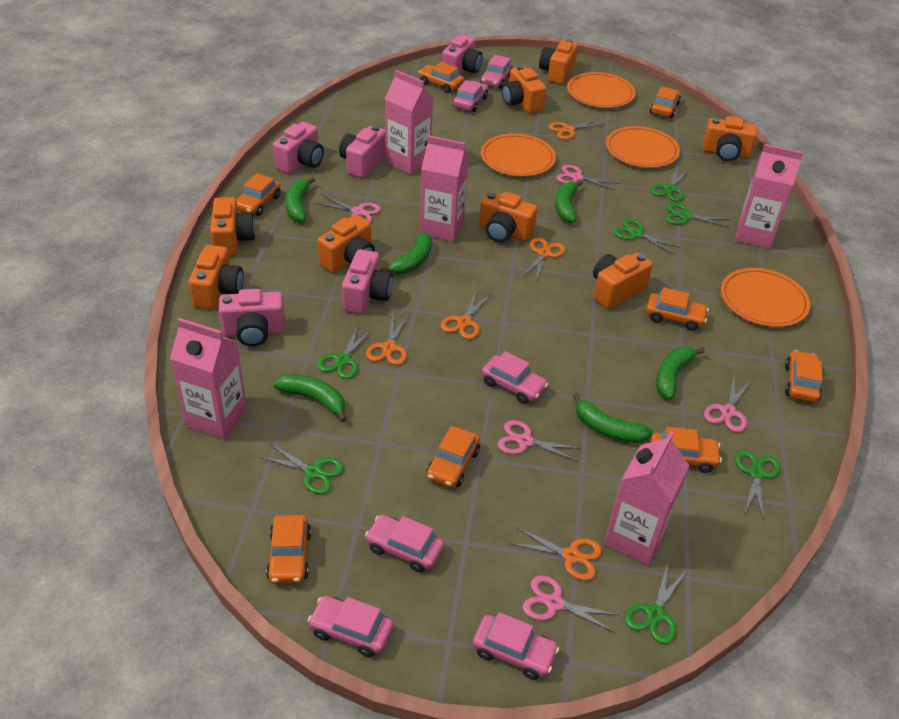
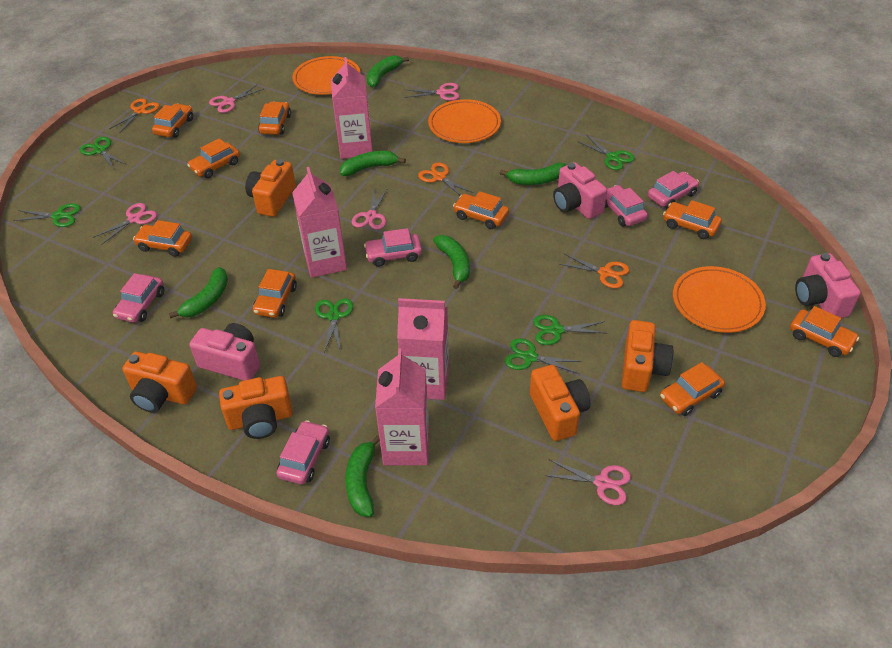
green scissors: 7 -> 6
orange camera: 8 -> 5
orange car: 8 -> 9
orange plate: 4 -> 3
orange scissors: 5 -> 3
pink camera: 5 -> 3
pink car: 6 -> 5
pink carton: 5 -> 4

